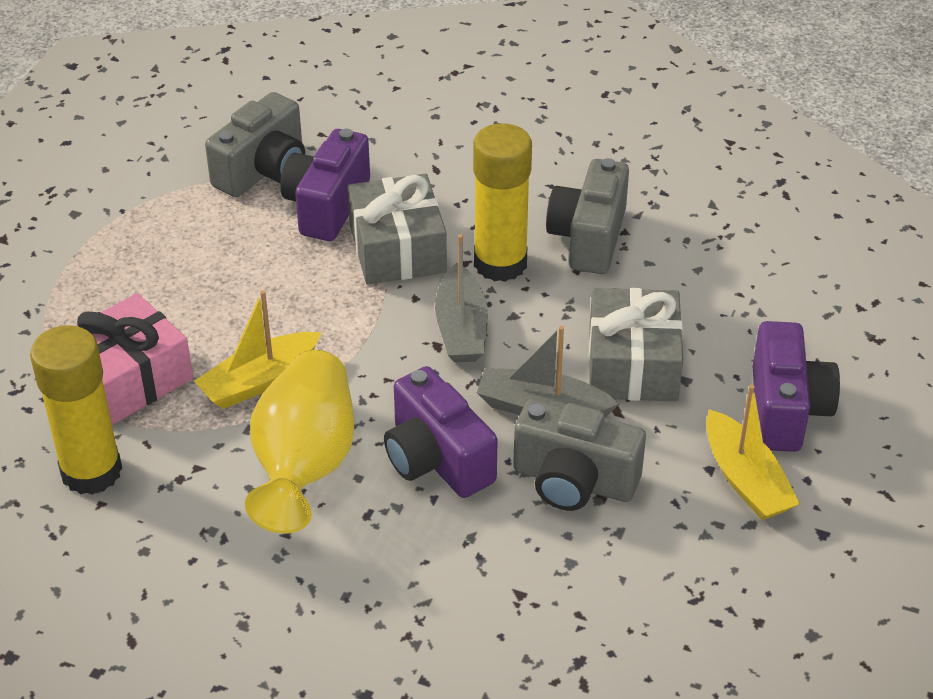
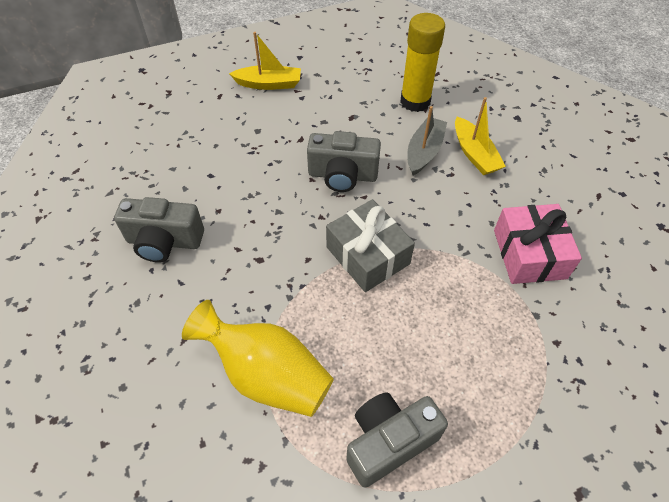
grey boat: 2 -> 1
grey gift: 2 -> 1
purple camera: 3 -> 0
yellow glue stick: 2 -> 1

